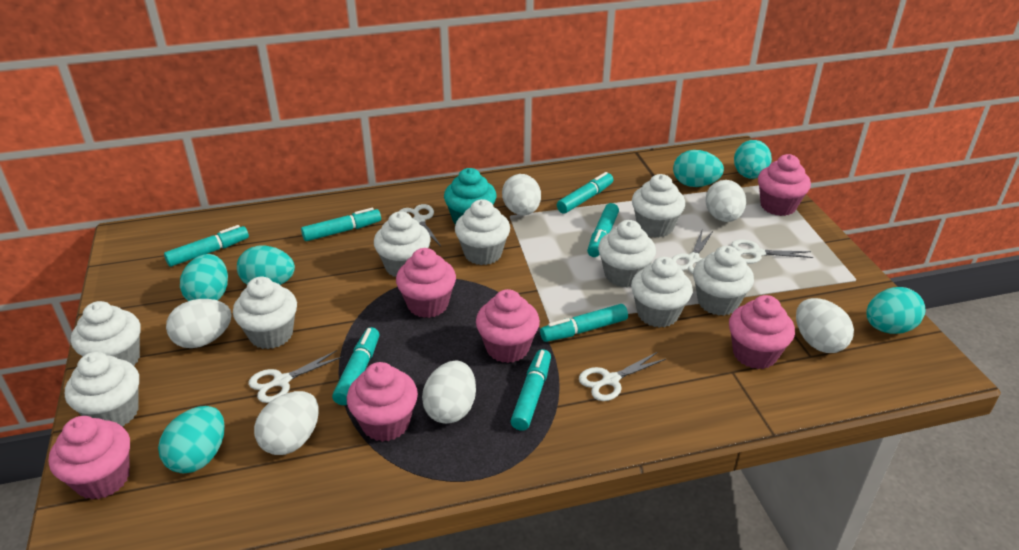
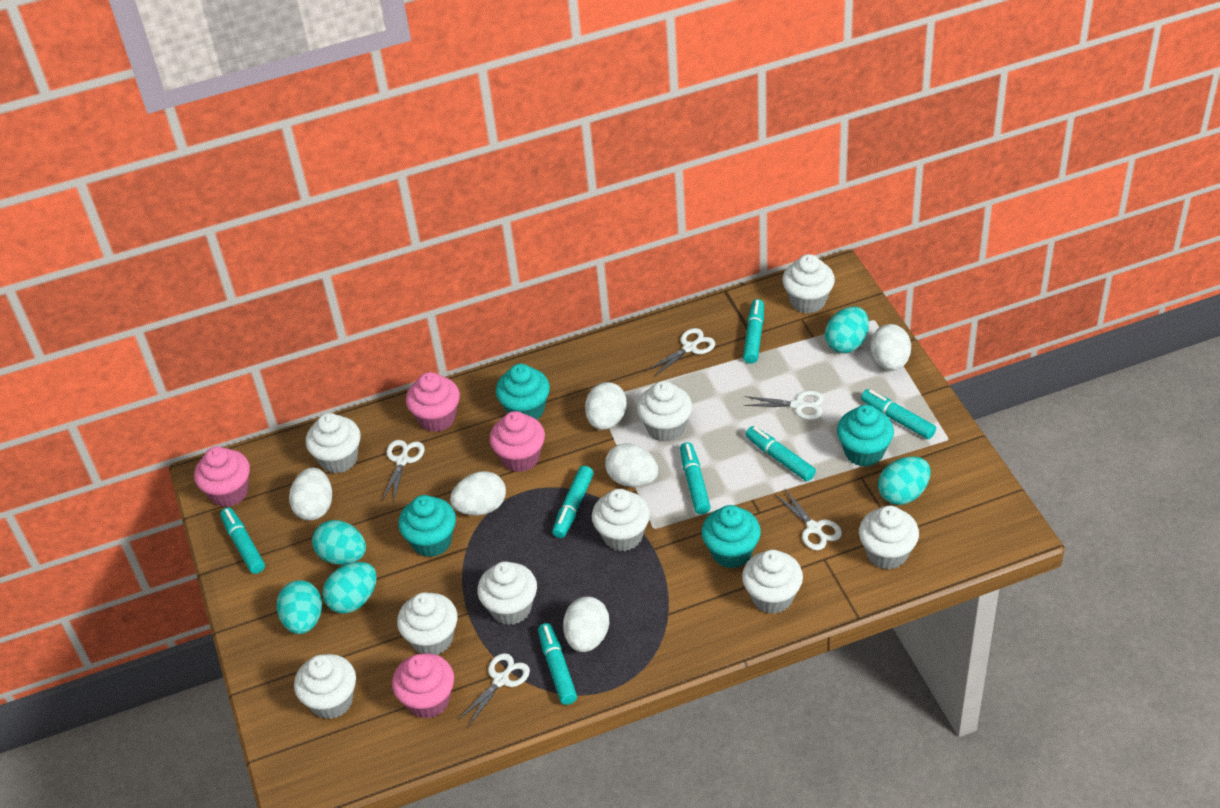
pink cupcake: 6 -> 4
turquoise cupcake: 1 -> 4
turquoise egg: 6 -> 5

